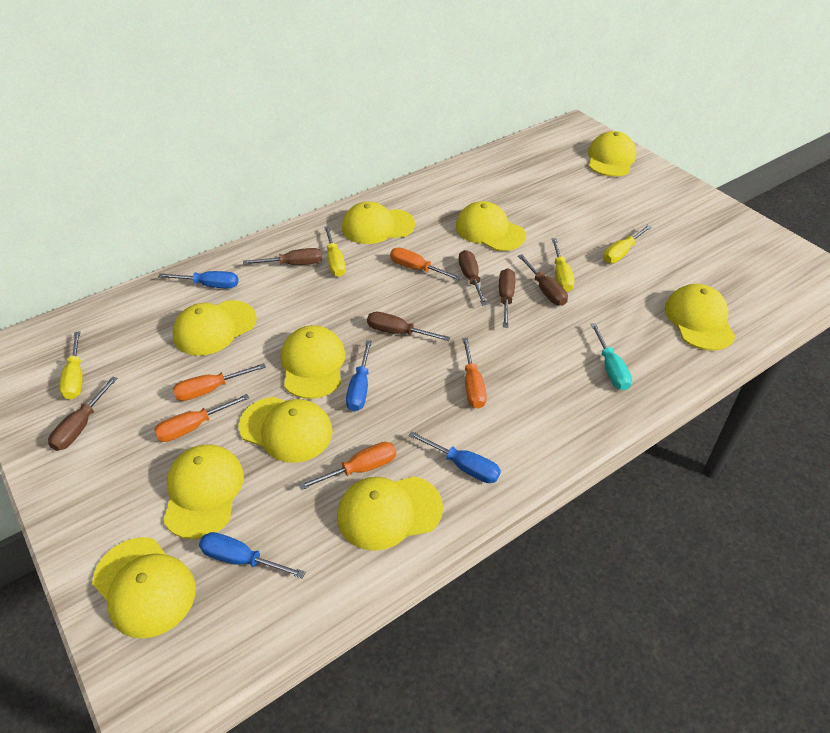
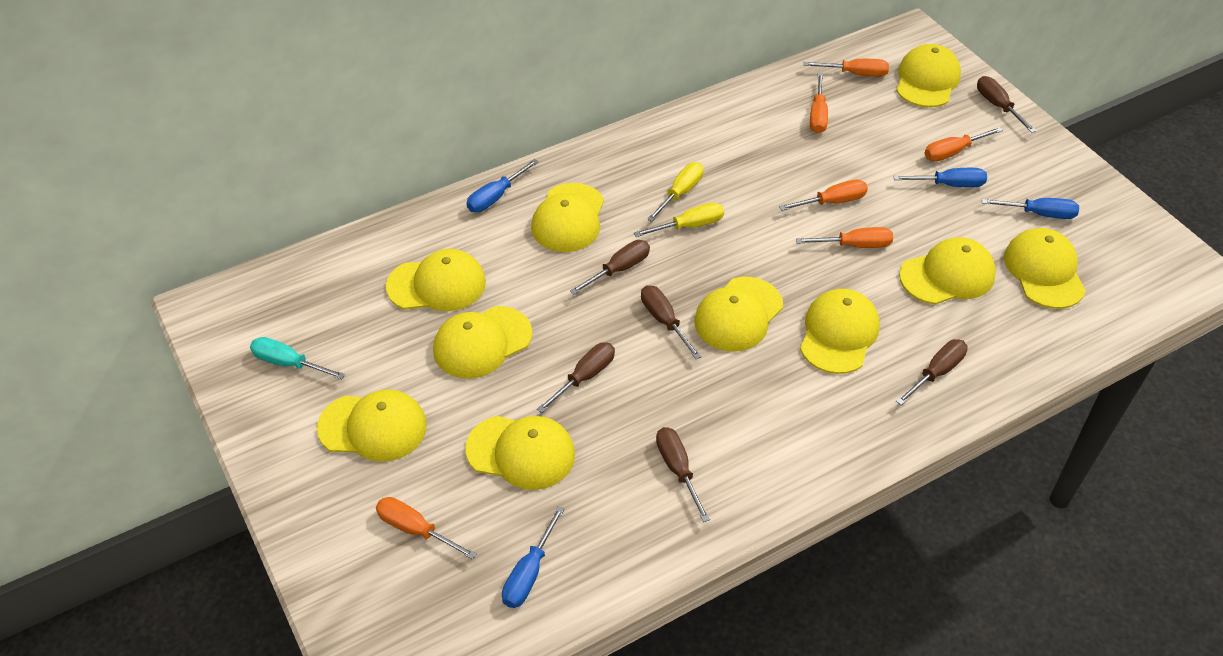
orange screwdriver: 5 -> 6
yellow screwdriver: 4 -> 2

